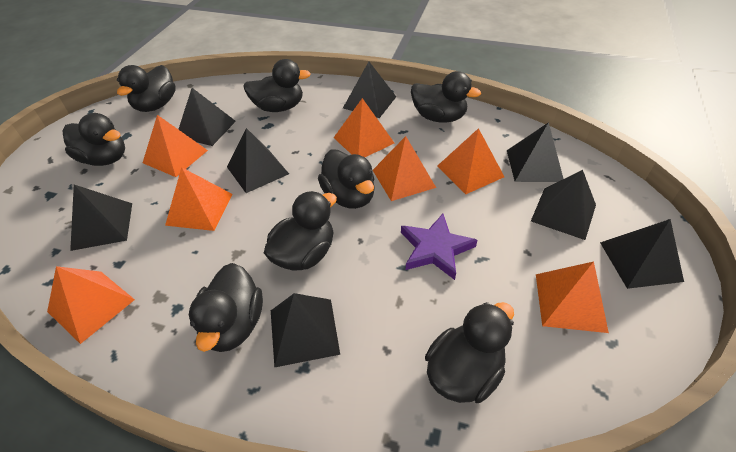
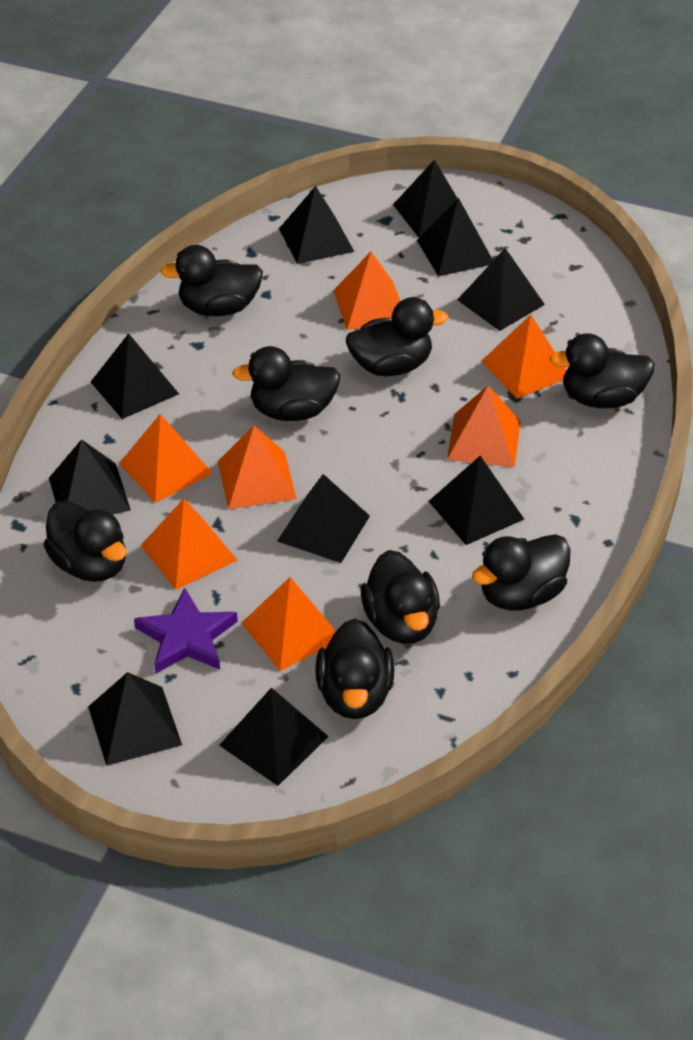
black pyramid: 8 -> 10

